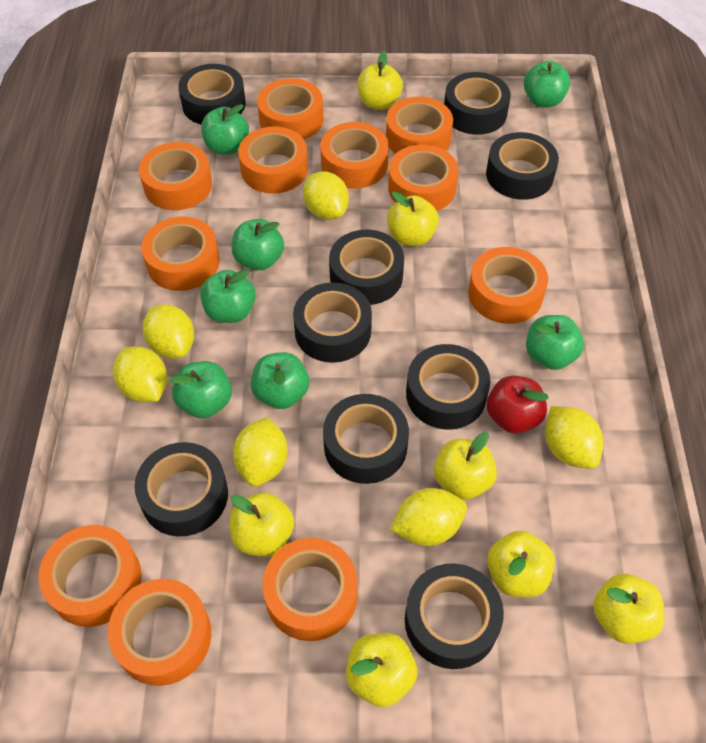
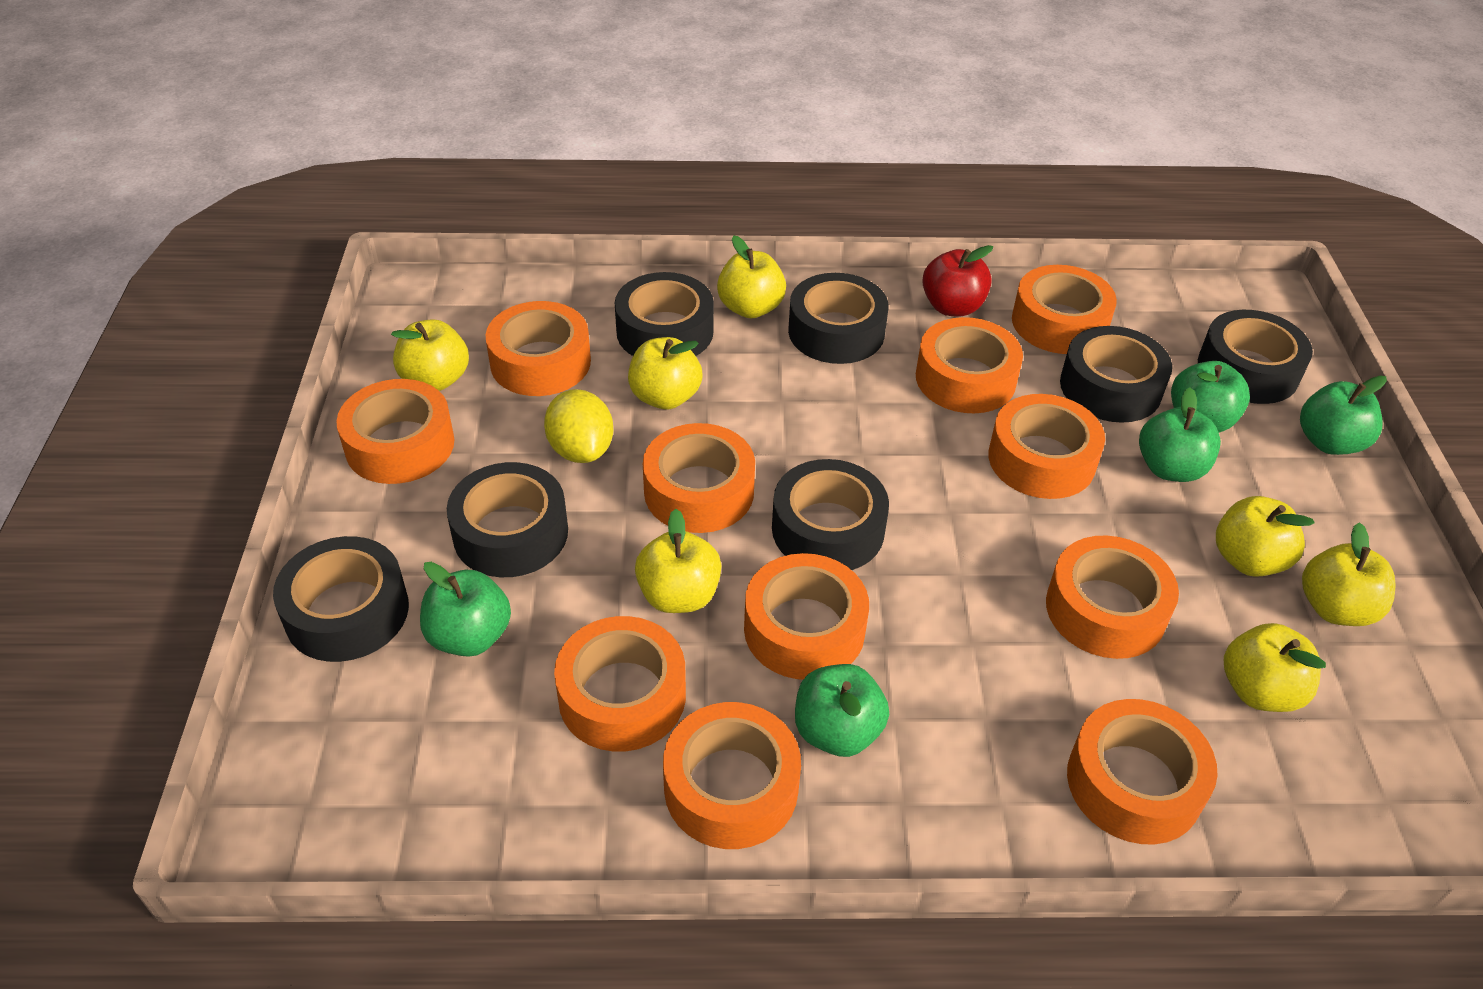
black tape: 9 -> 7
green apple: 7 -> 5
yellow lemon: 6 -> 1

